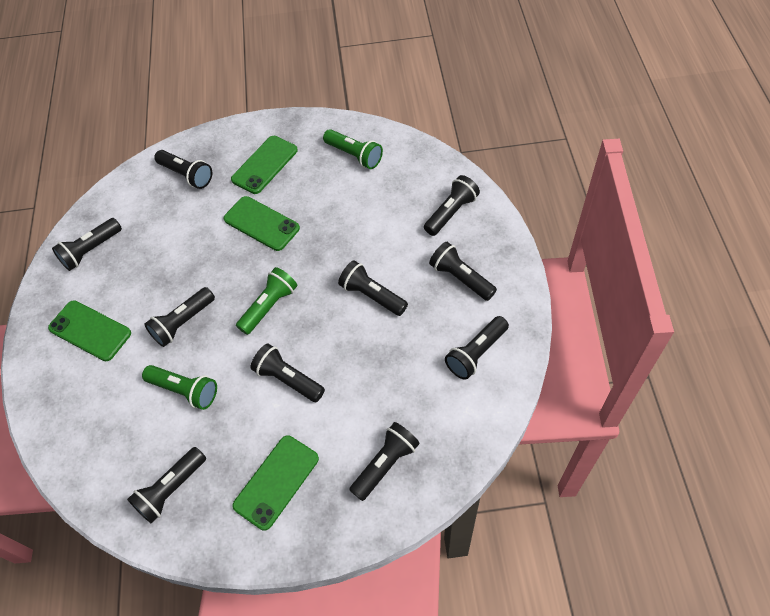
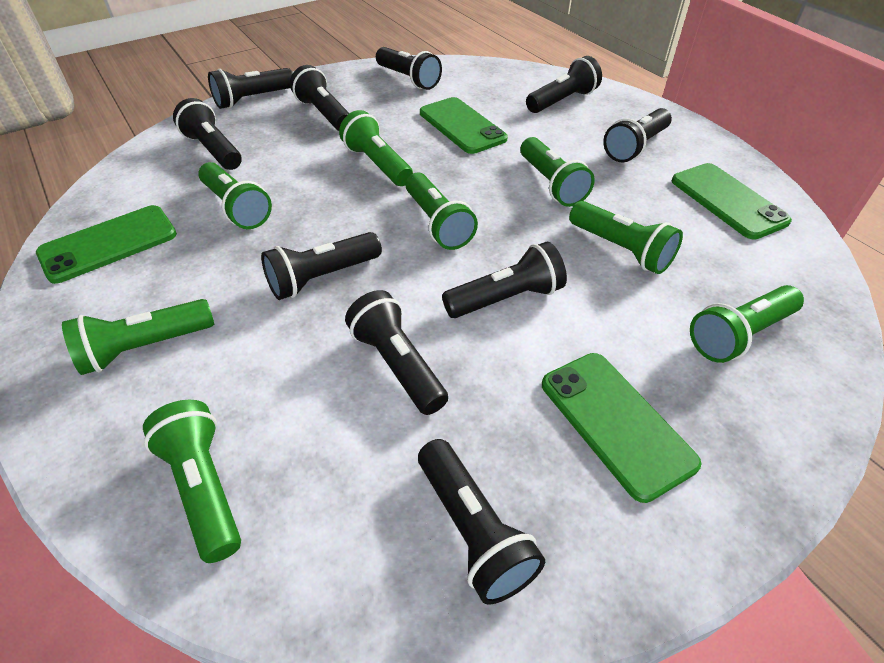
green flashlight: 3 -> 8

